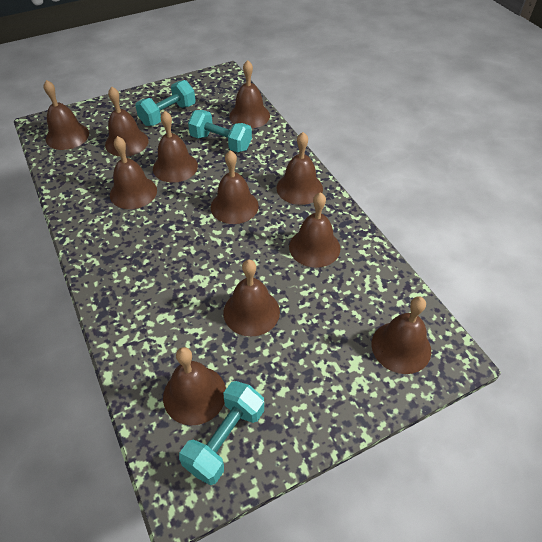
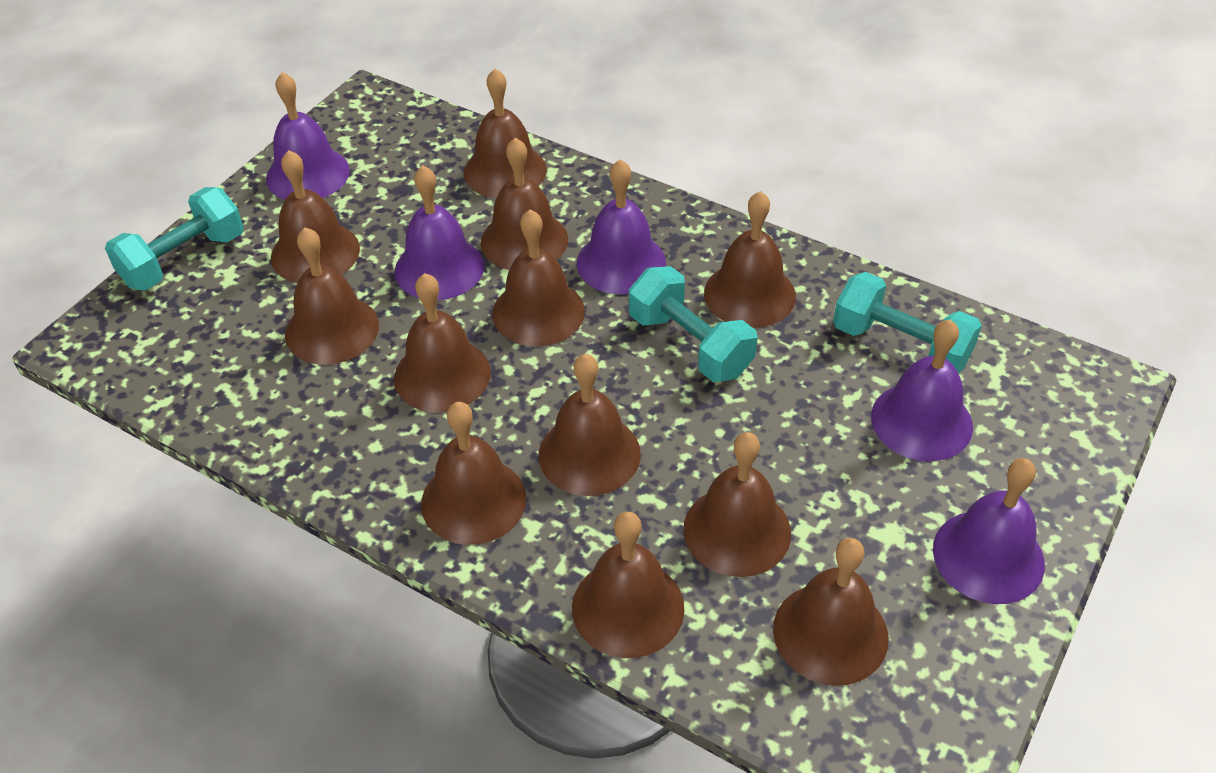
brown bell: 11 -> 12
purple bell: 0 -> 5

